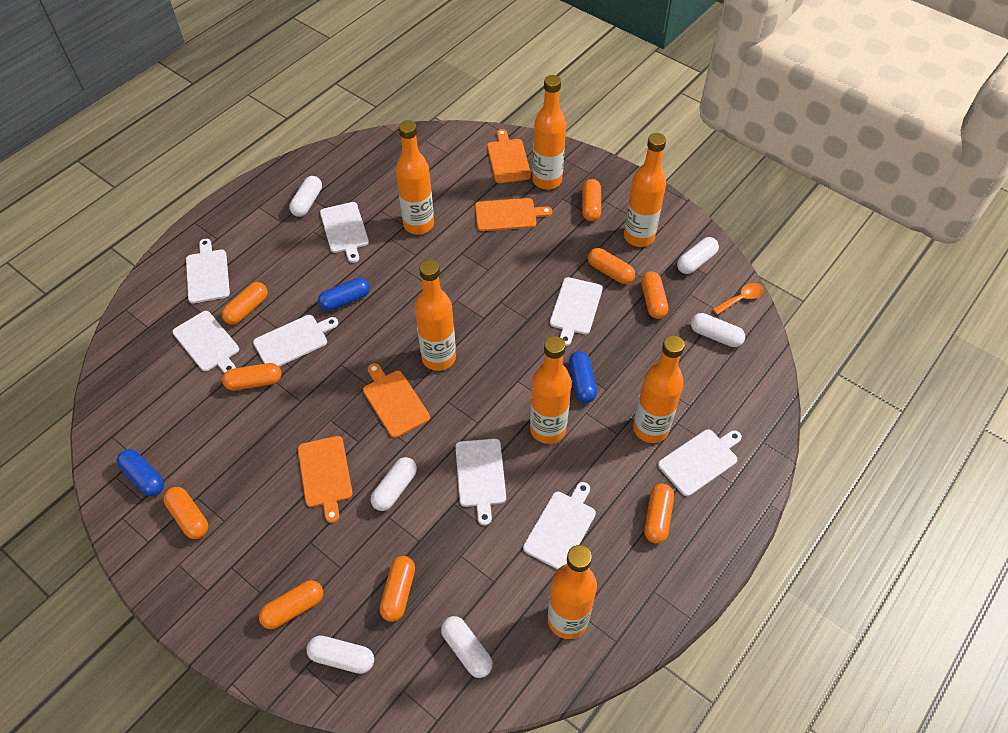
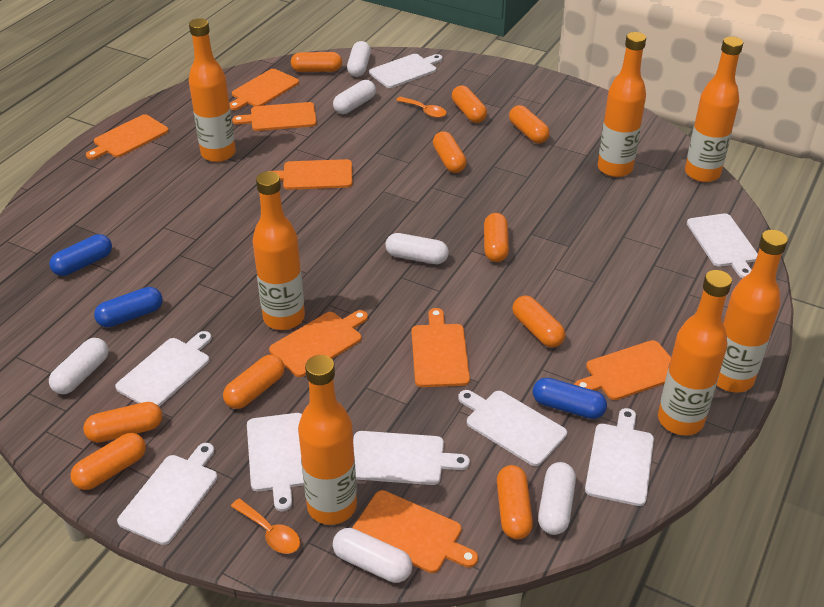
orange capsule: 9 -> 10
orange cutting board: 4 -> 8
orange spoon: 1 -> 2

